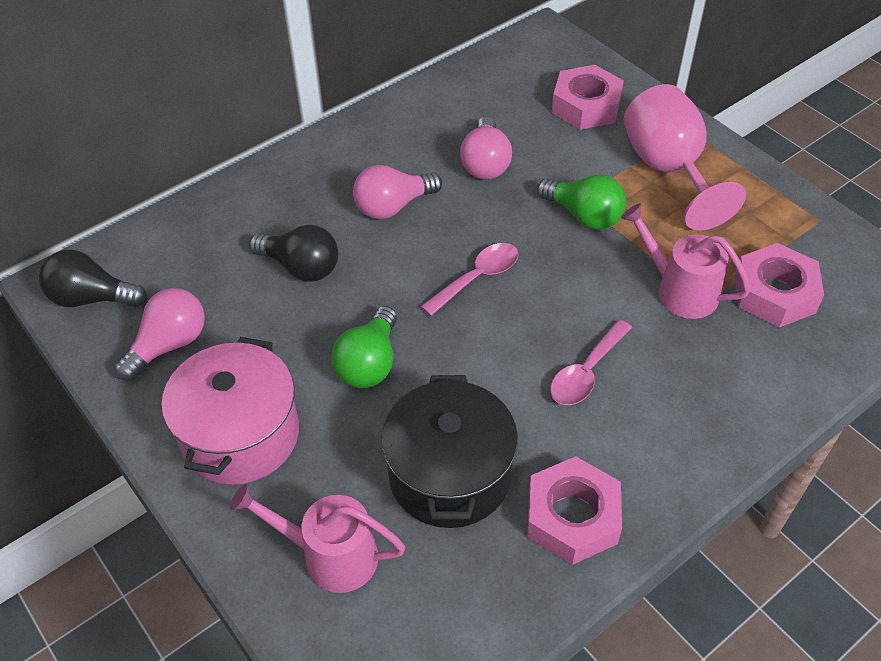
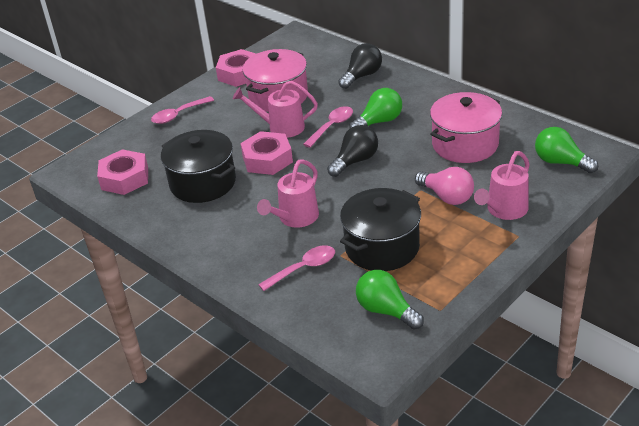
black pot: 1 -> 2
green light bulb: 2 -> 3
pink goblet: 1 -> 0
pink light bulb: 3 -> 1
pink pot: 1 -> 2
pink spoon: 2 -> 3
pink watering can: 2 -> 3

